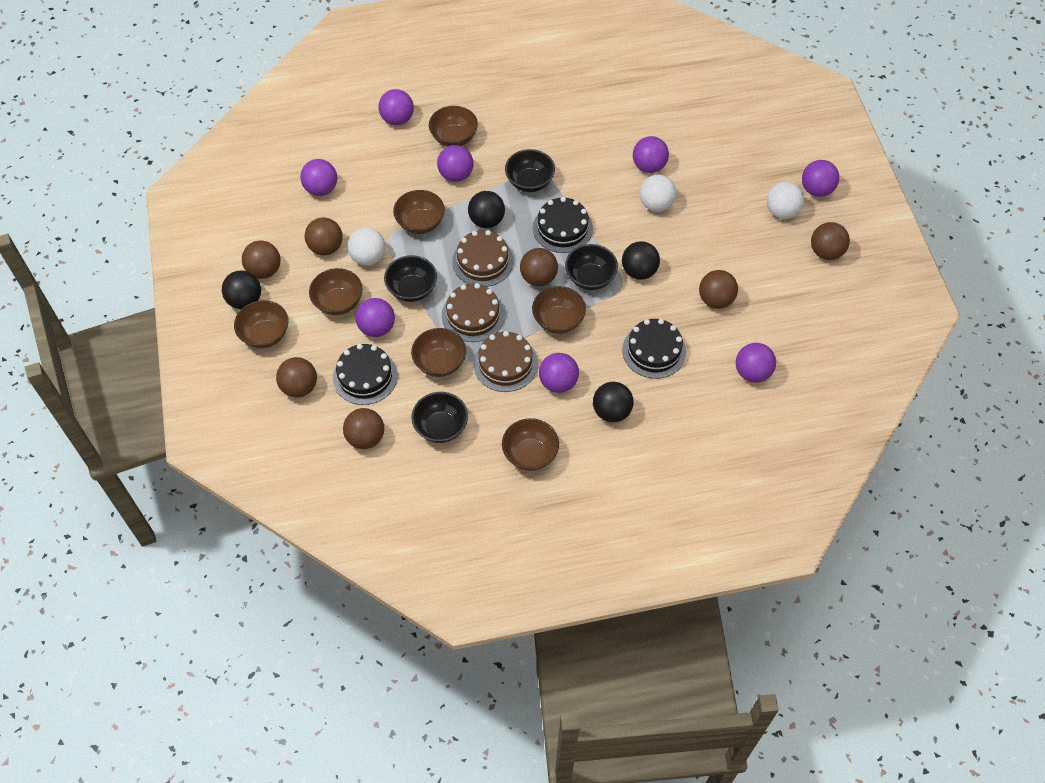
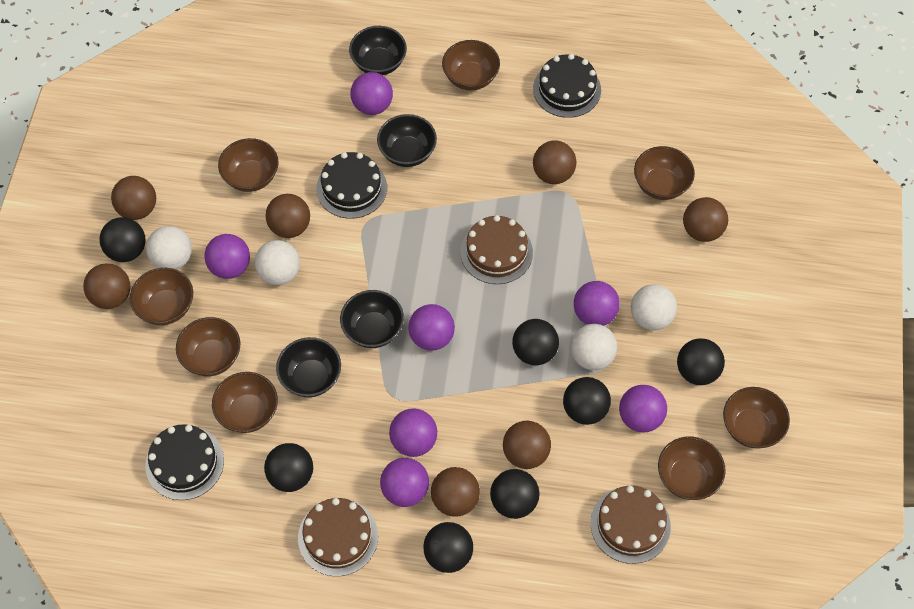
black ball: 4 -> 7
brown bowl: 7 -> 8
purple ball: 8 -> 7
white ball: 3 -> 4

